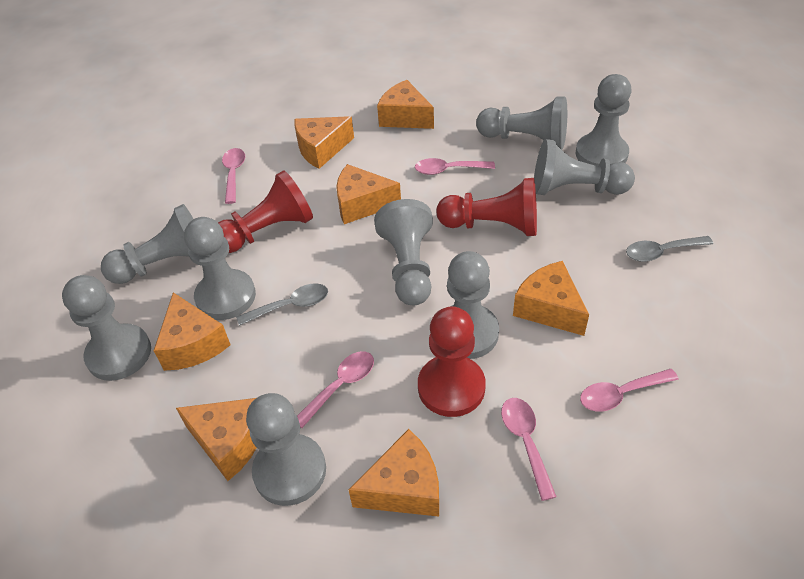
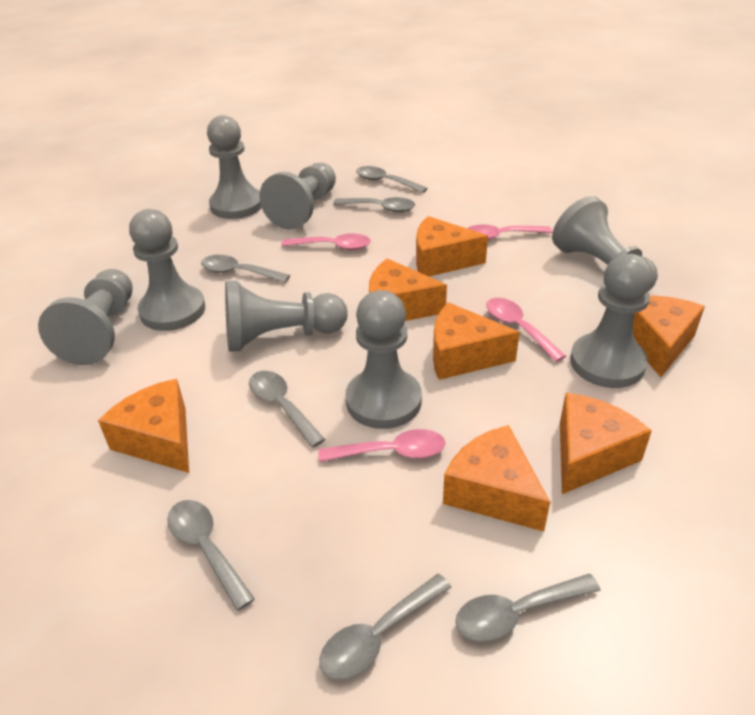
grey pawn: 9 -> 8
grey spoon: 2 -> 7
pink spoon: 5 -> 4
red pawn: 3 -> 0

